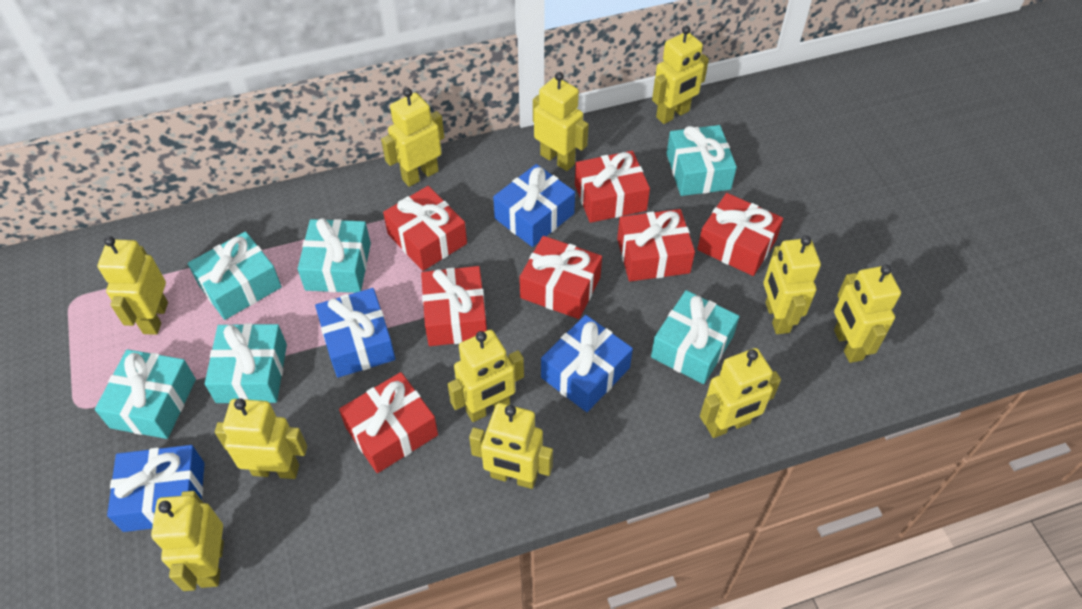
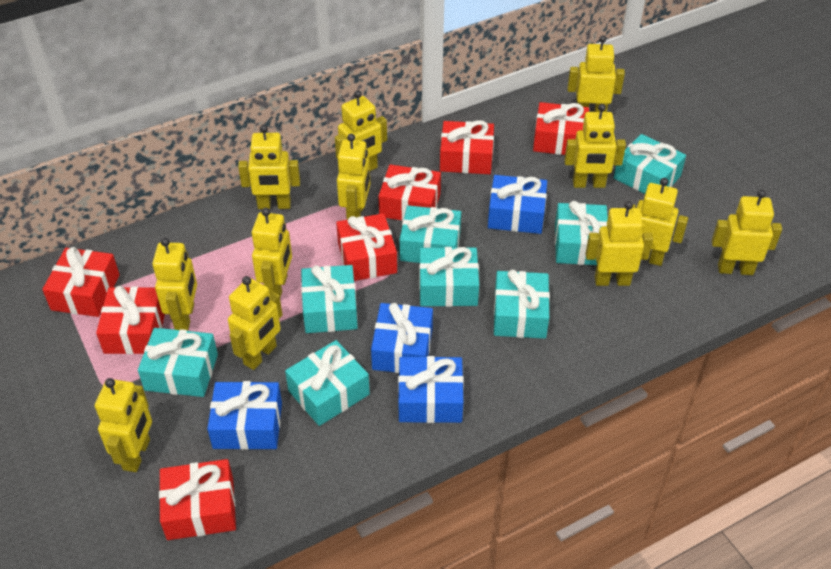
turquoise gift: 6 -> 8
yellow robot: 11 -> 12

